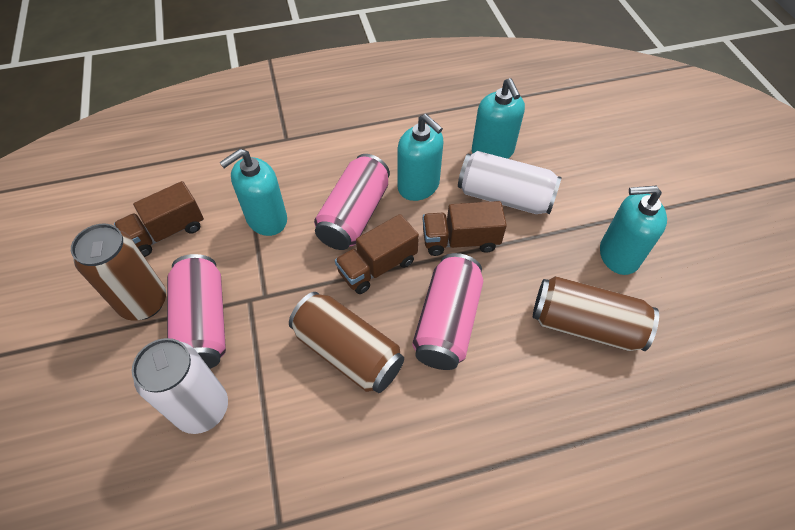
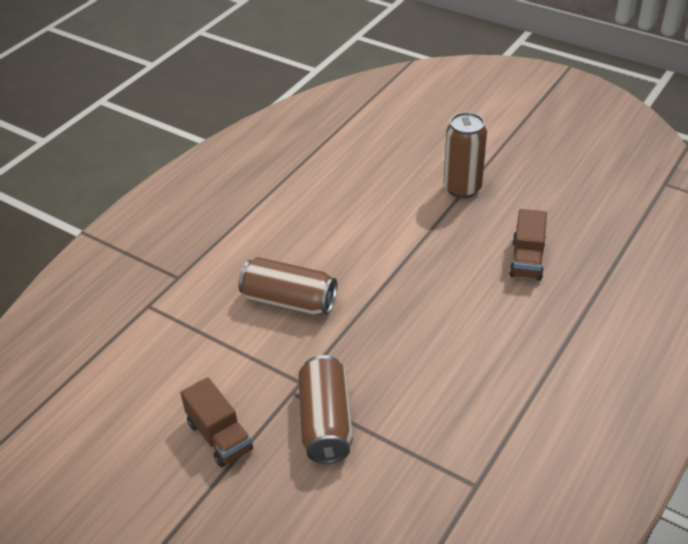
brown truck: 3 -> 2
pink can: 3 -> 0
turquoise soap dispenser: 4 -> 0
white can: 2 -> 0

